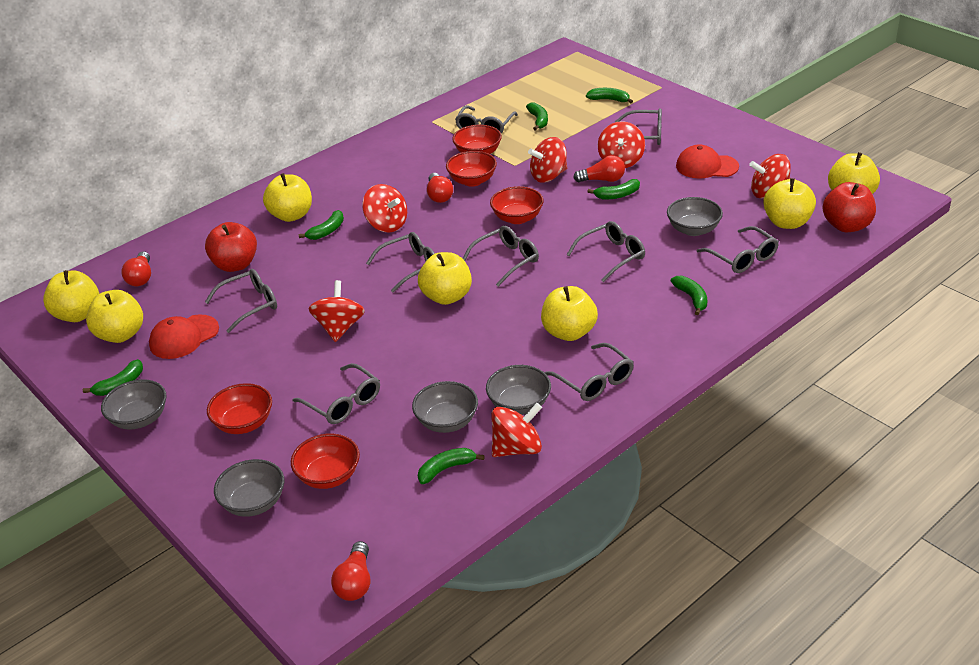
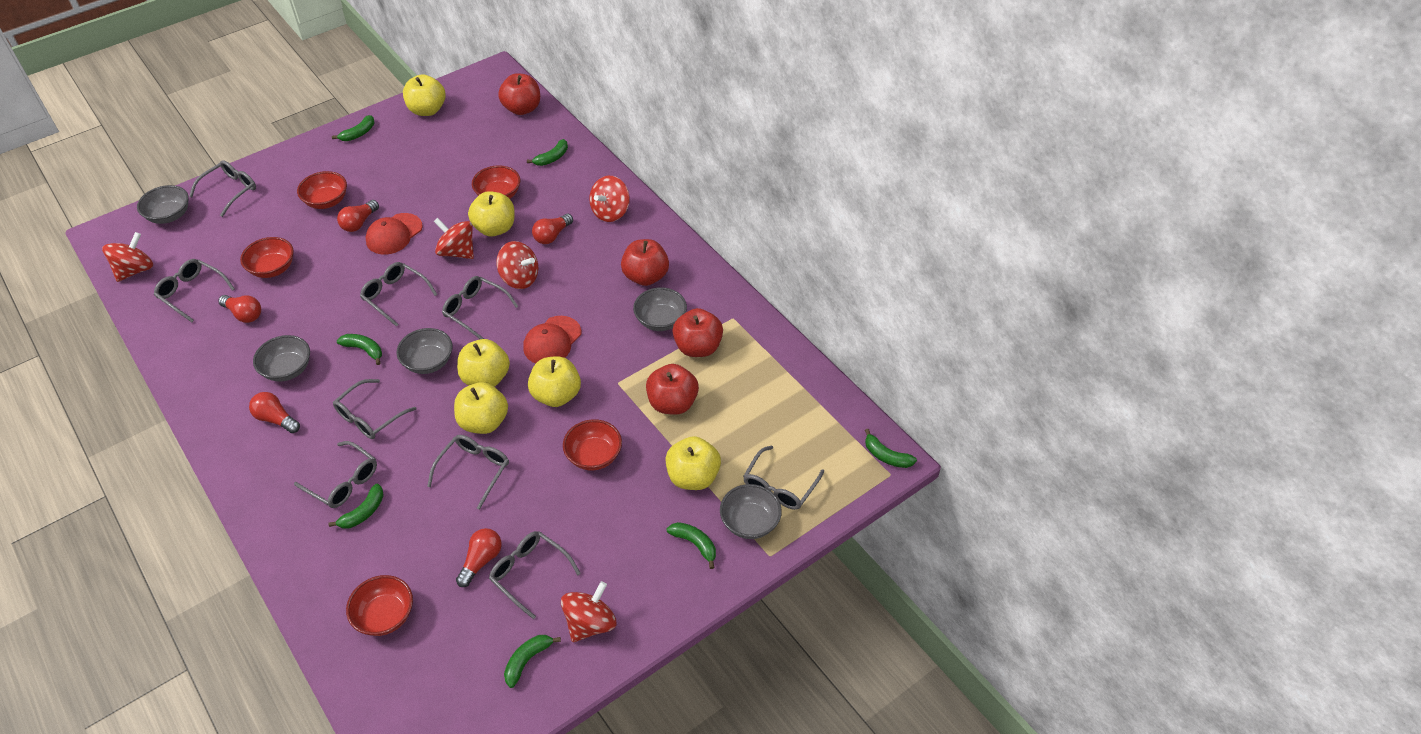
red apple: 2 -> 4
red light bulb: 4 -> 5
red spinning top: 6 -> 5
yellow apple: 7 -> 6

